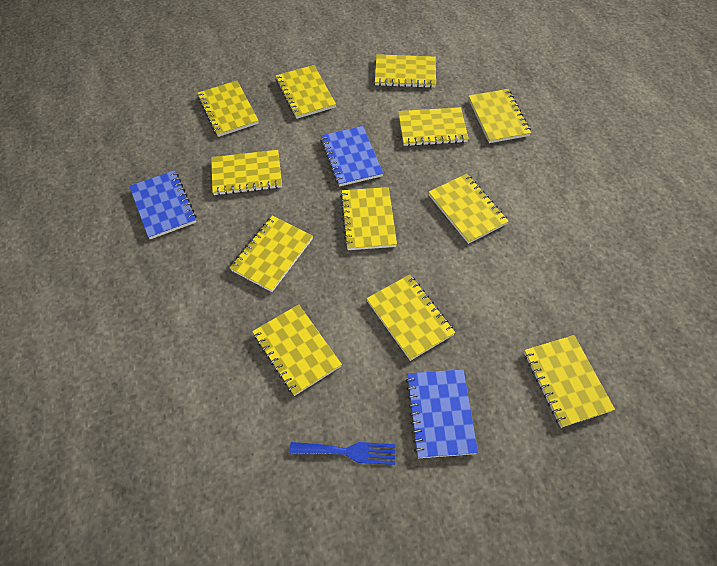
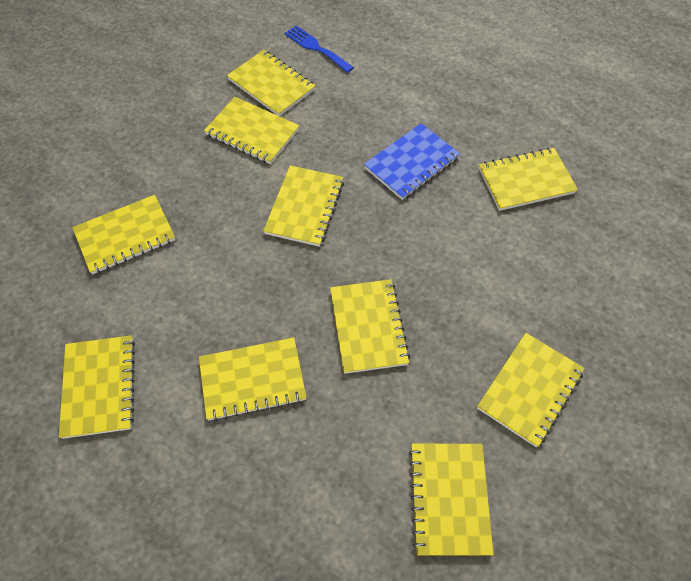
blue notebook: 3 -> 1
yellow notebook: 12 -> 10

